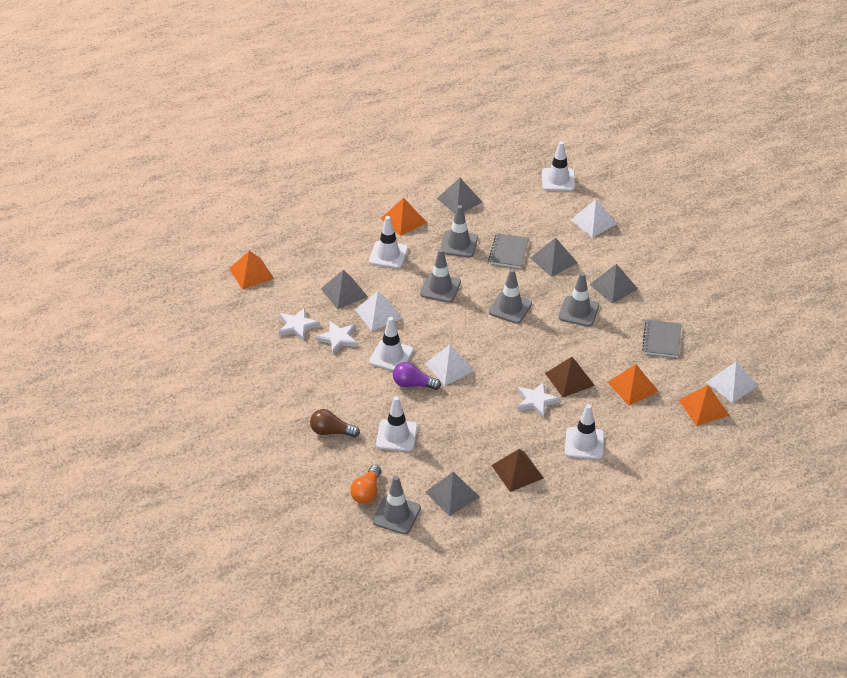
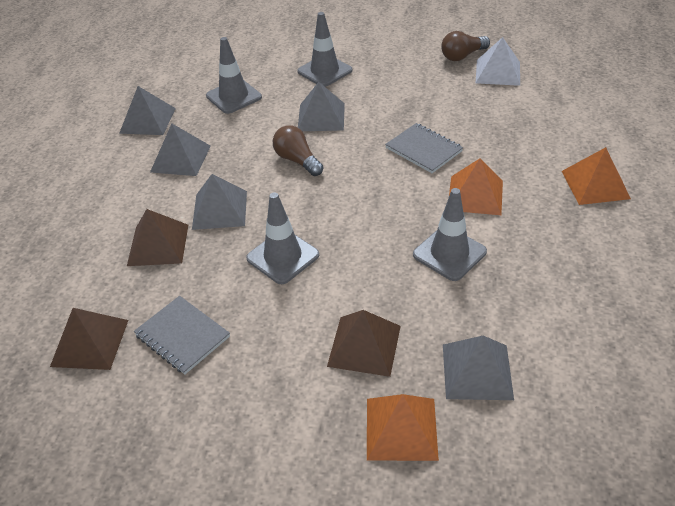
brown light bulb: 1 -> 2
brown pyramid: 2 -> 3
grey traffic cone: 5 -> 4
orange light bulb: 1 -> 0
orange pyramid: 4 -> 3
purple light bulb: 1 -> 0
white pyramid: 4 -> 1
white star: 3 -> 0
white traffic cone: 5 -> 0

